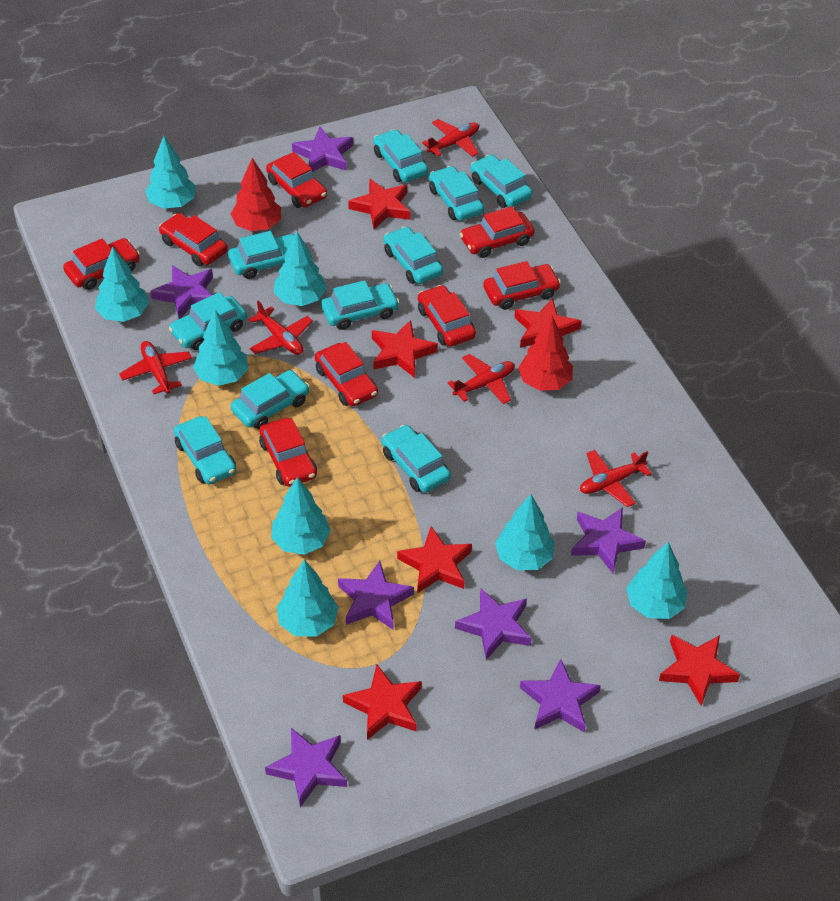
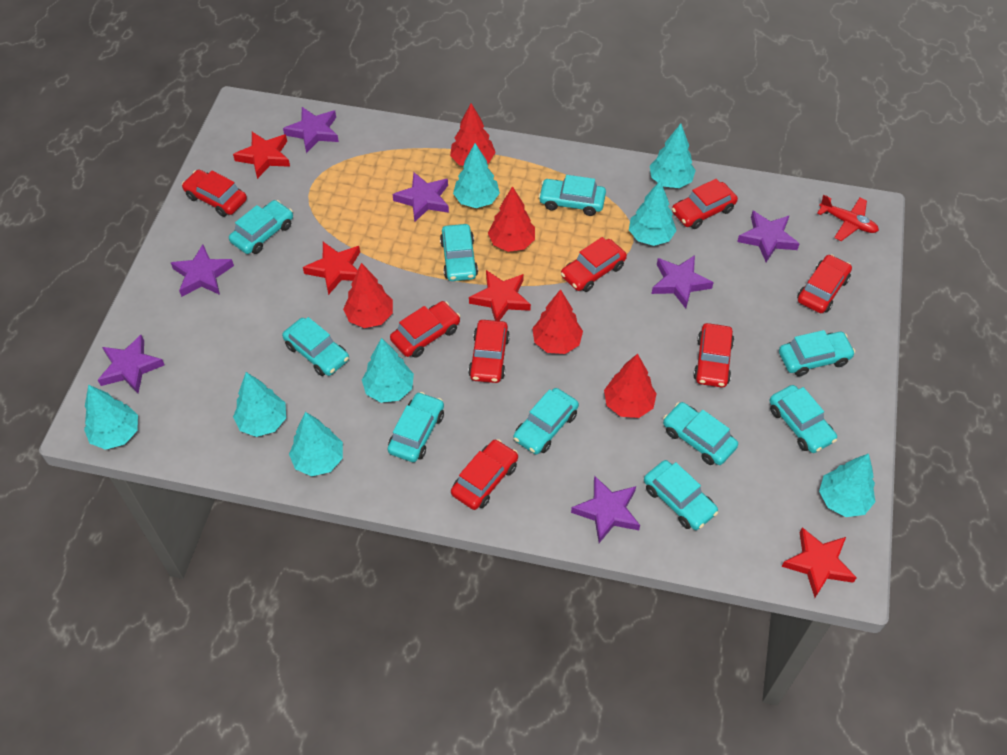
red plane: 5 -> 1
red star: 6 -> 4
red tree: 2 -> 5

